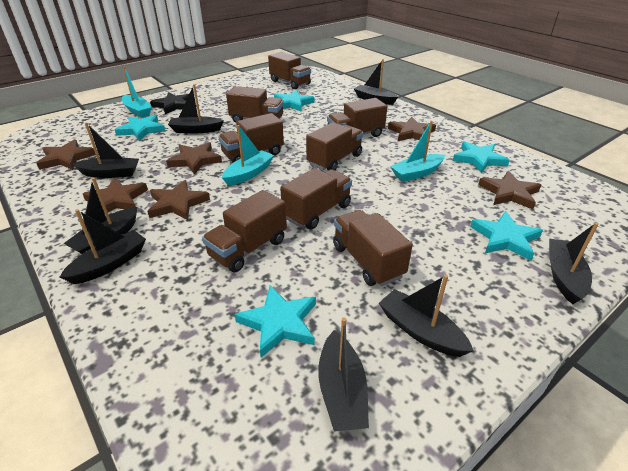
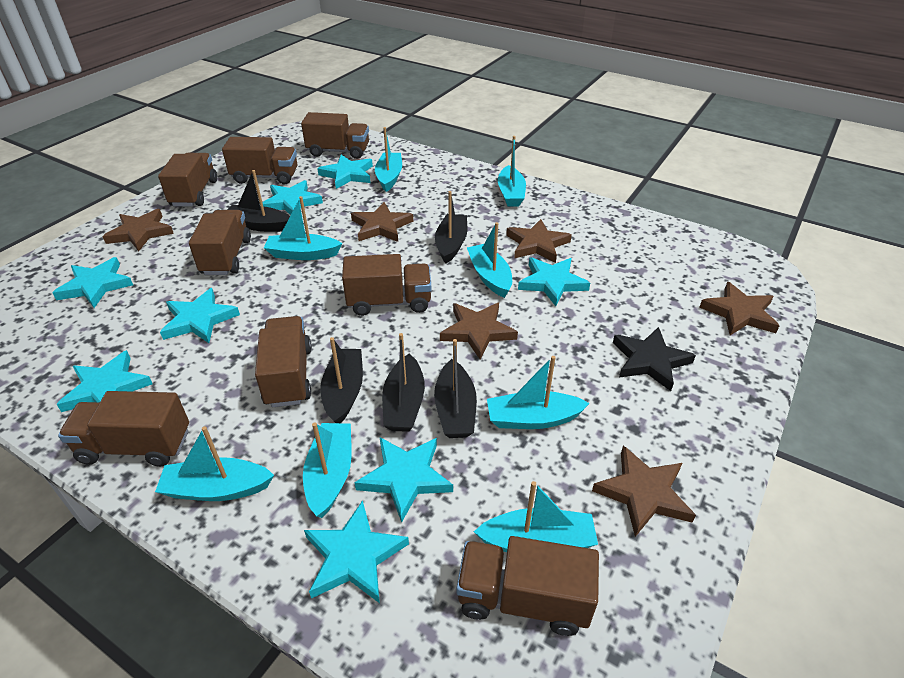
black boat: 8 -> 5
turquoise boat: 3 -> 8
turquoise star: 5 -> 8

